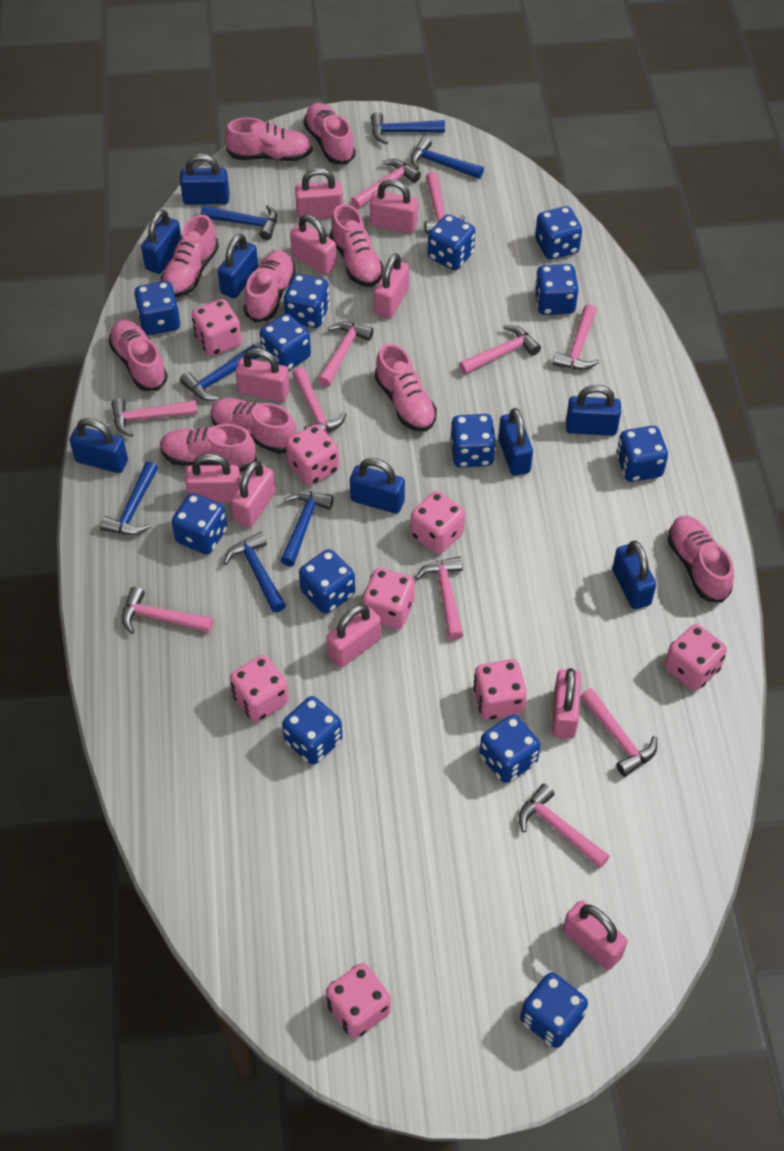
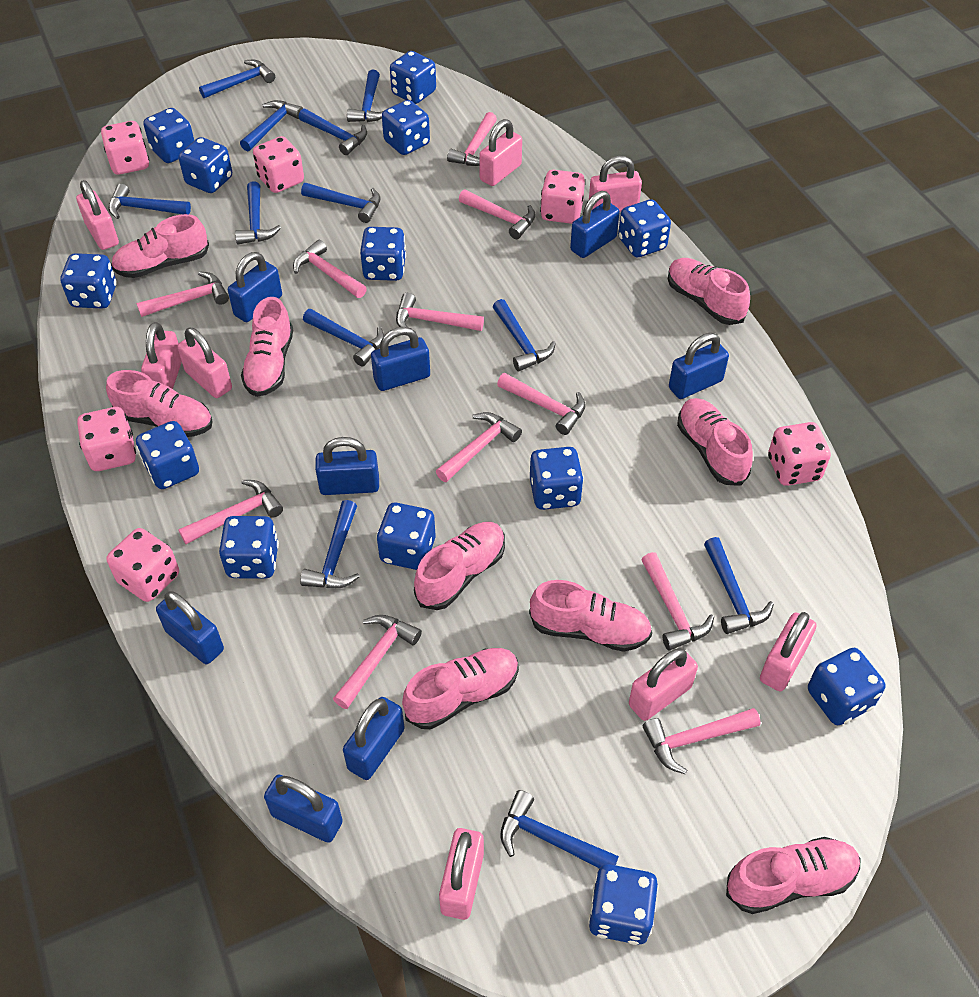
blue hammer: 7 -> 12
pink dice: 8 -> 6
pink padlock: 10 -> 8
pink shoe: 10 -> 9

